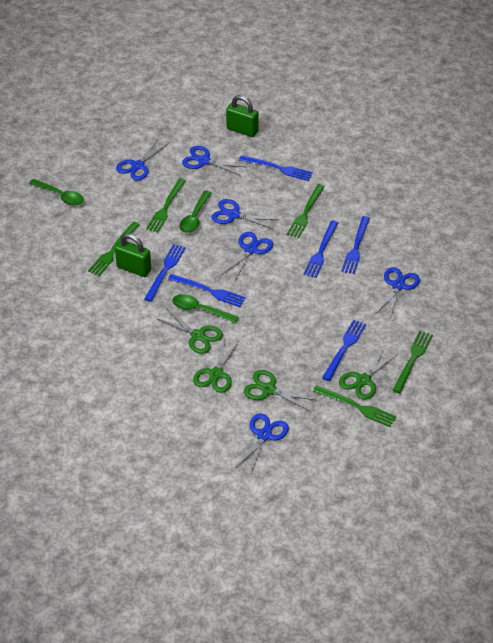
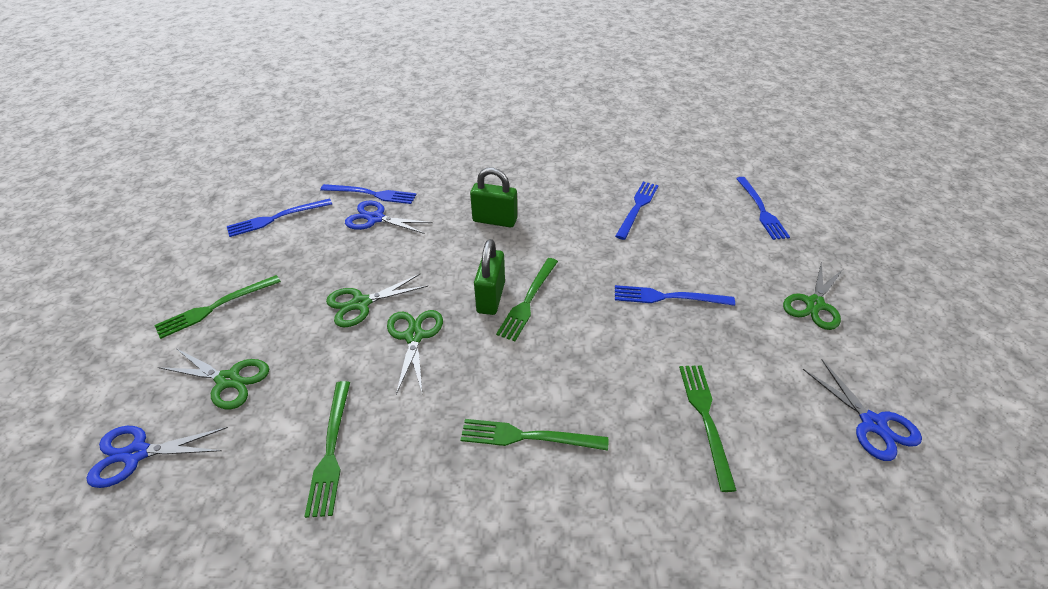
blue fork: 6 -> 5
blue scissors: 6 -> 3
green spoon: 3 -> 0

